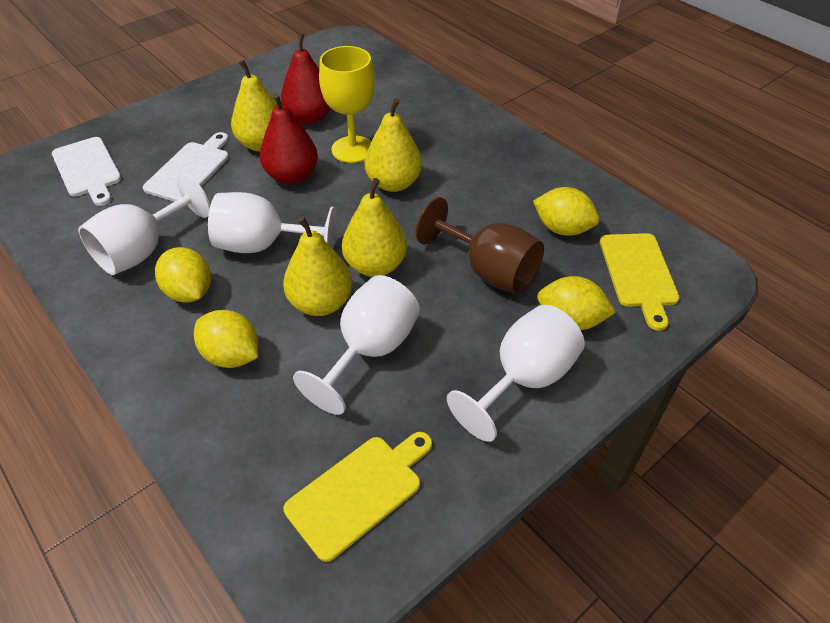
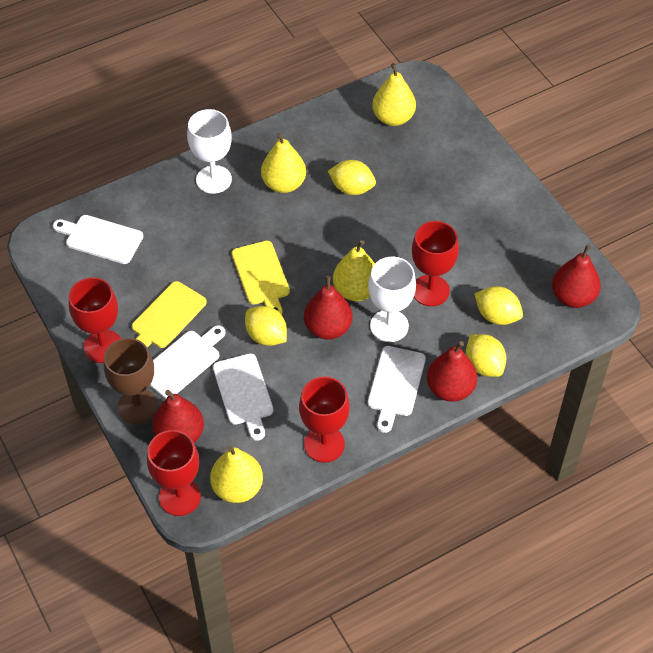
red goblet: 0 -> 4
red pear: 2 -> 4
white cutting board: 2 -> 4
white goblet: 4 -> 2
yellow goblet: 1 -> 0

